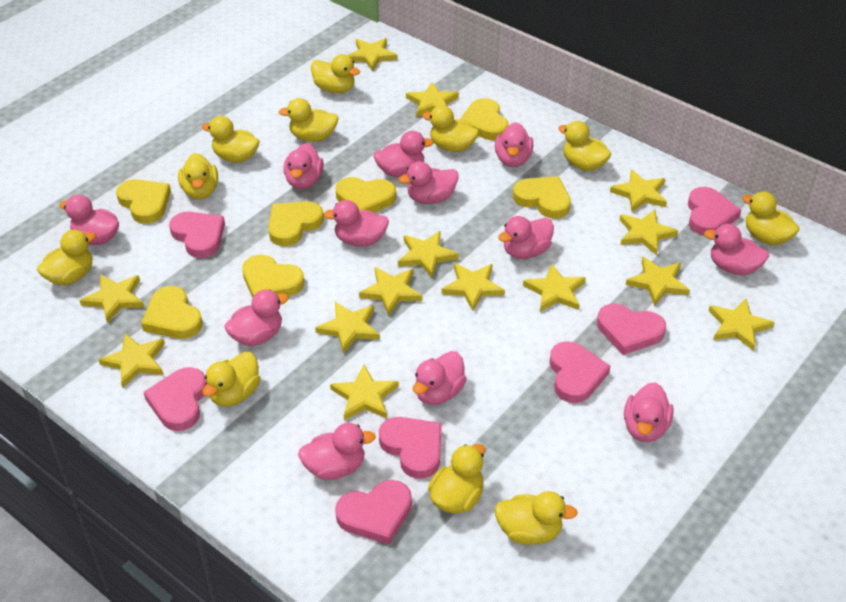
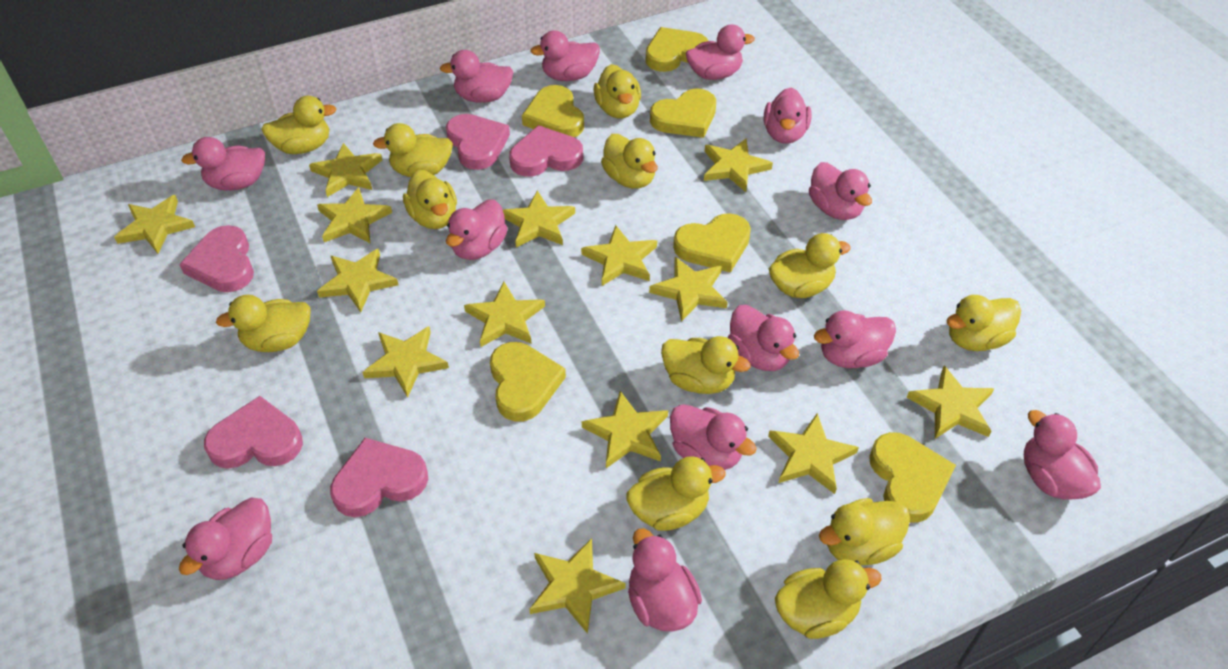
pink duck: 12 -> 13
pink heart: 7 -> 5
yellow duck: 11 -> 12
yellow heart: 7 -> 6

